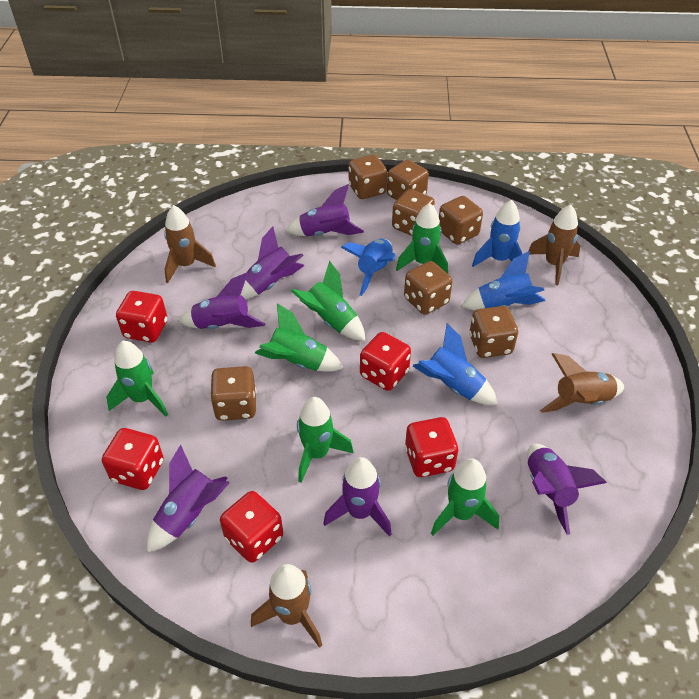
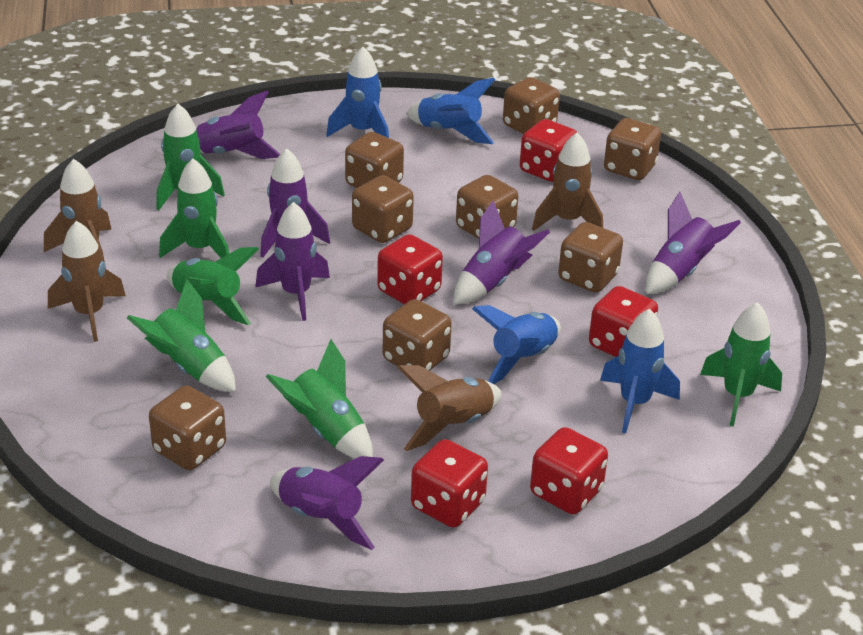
brown dice: 7 -> 8

